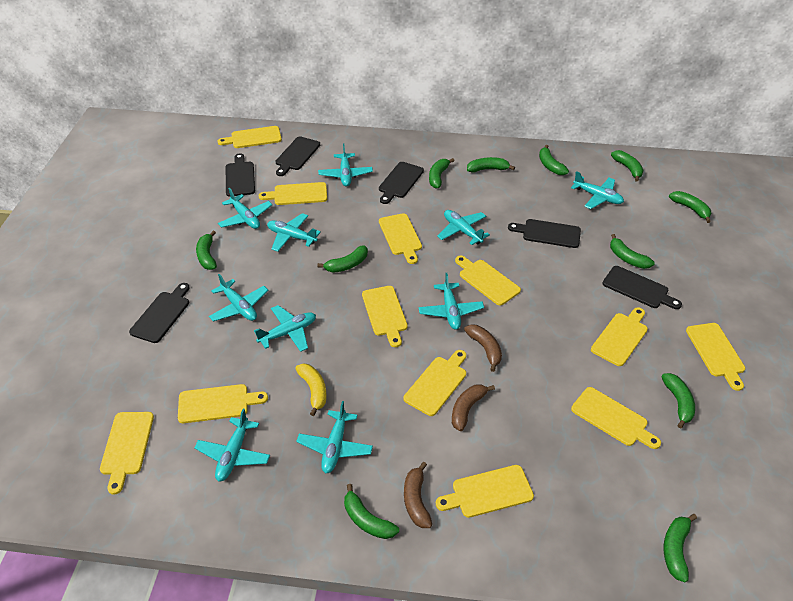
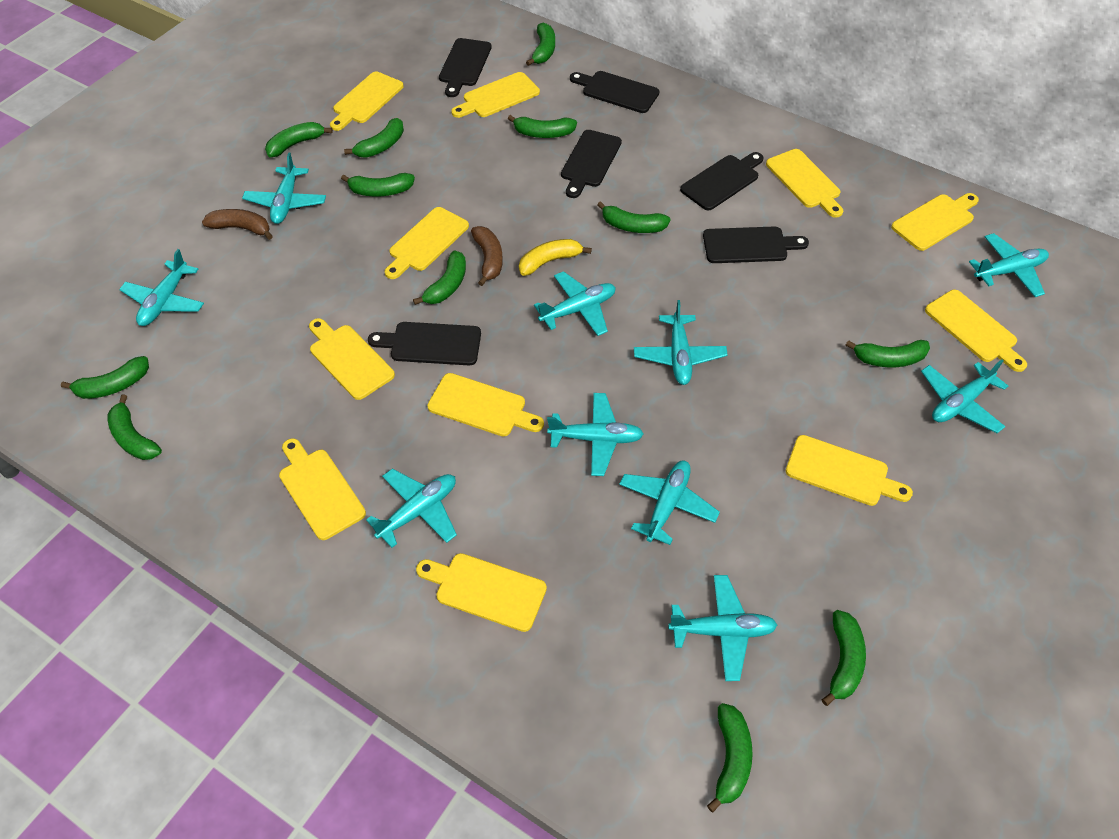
brown banana: 3 -> 2
green banana: 11 -> 12
yellow cutting board: 12 -> 11

